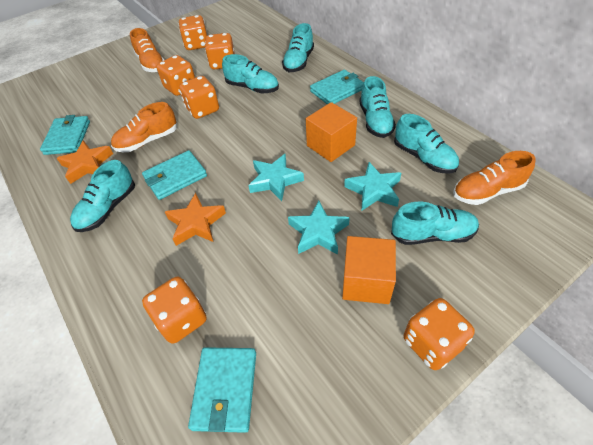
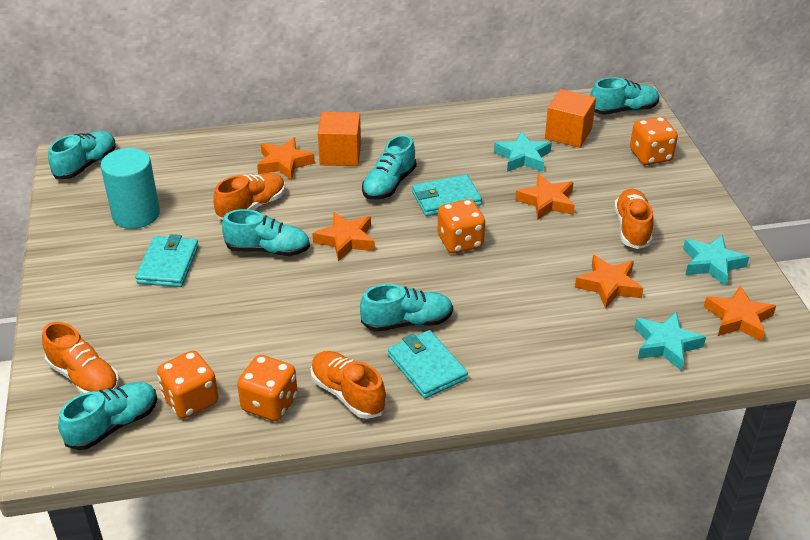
orange dice: 6 -> 4
orange shoe: 3 -> 4
orange star: 2 -> 5
turquoise cylinder: 0 -> 1
turquoise wallet: 4 -> 3

